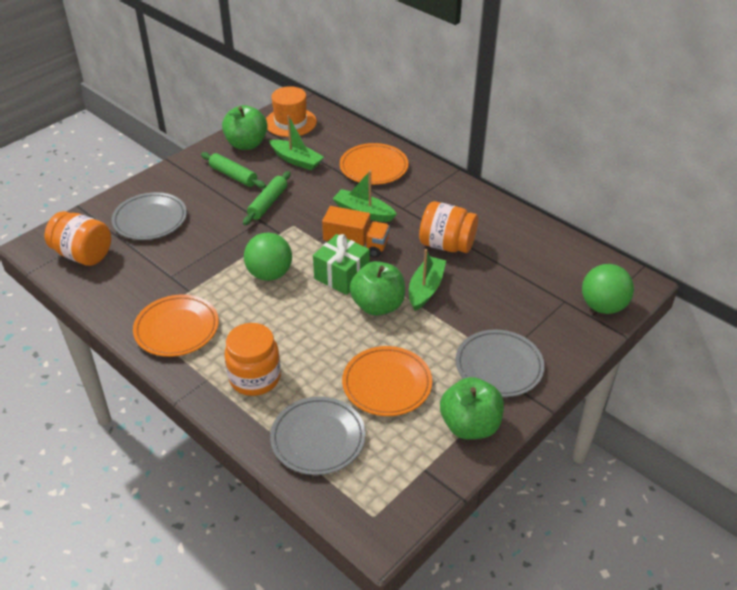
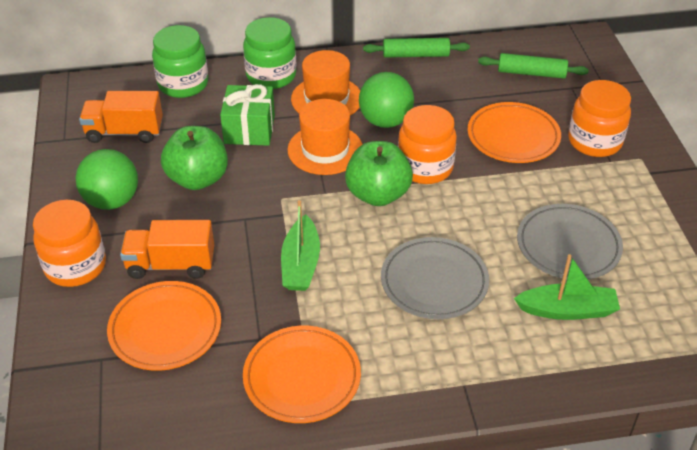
green apple: 3 -> 2
green boat: 3 -> 2
green jar: 0 -> 2
grey plate: 3 -> 2
orange hat: 1 -> 2
orange truck: 1 -> 2

